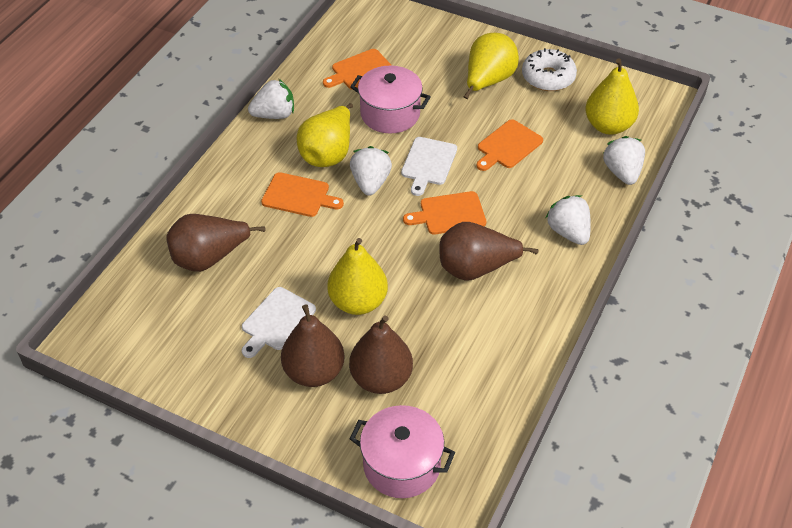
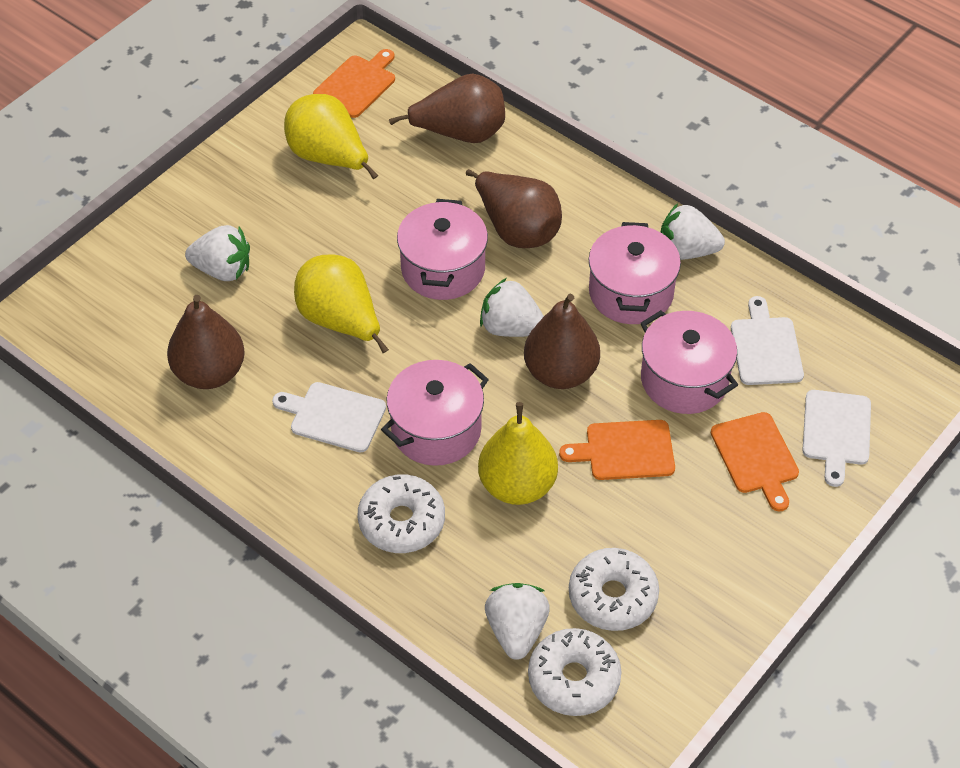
orange cutting board: 4 -> 3
pink pot: 2 -> 4
white cutting board: 2 -> 3
white donut: 1 -> 3
yellow pear: 4 -> 3

